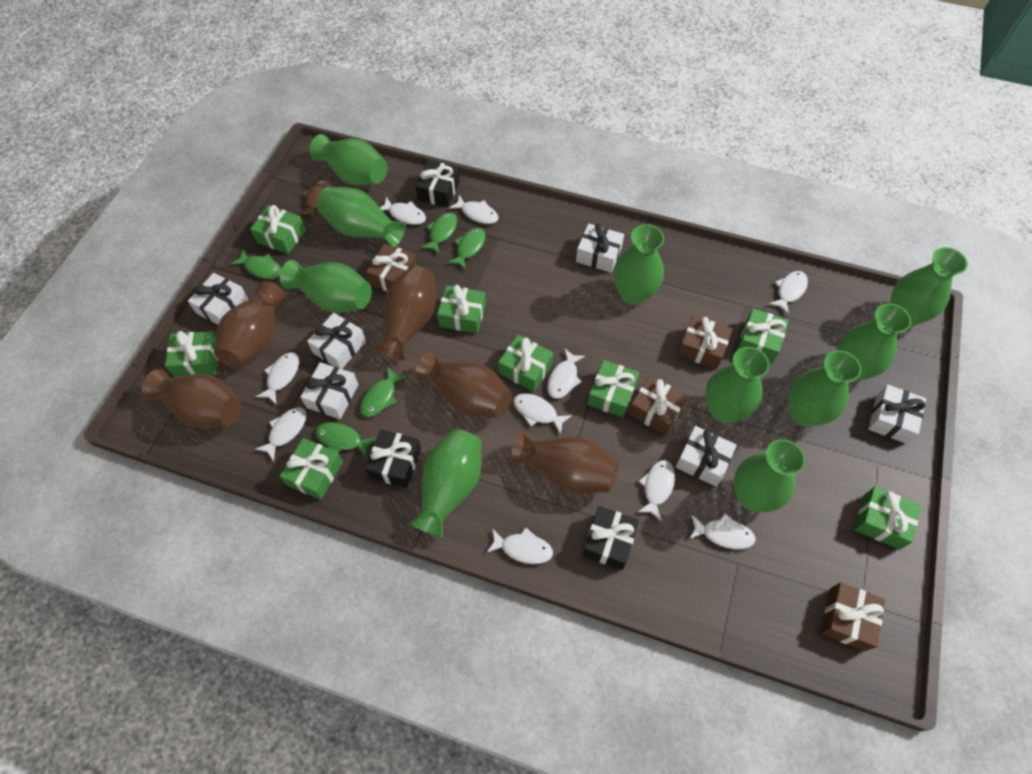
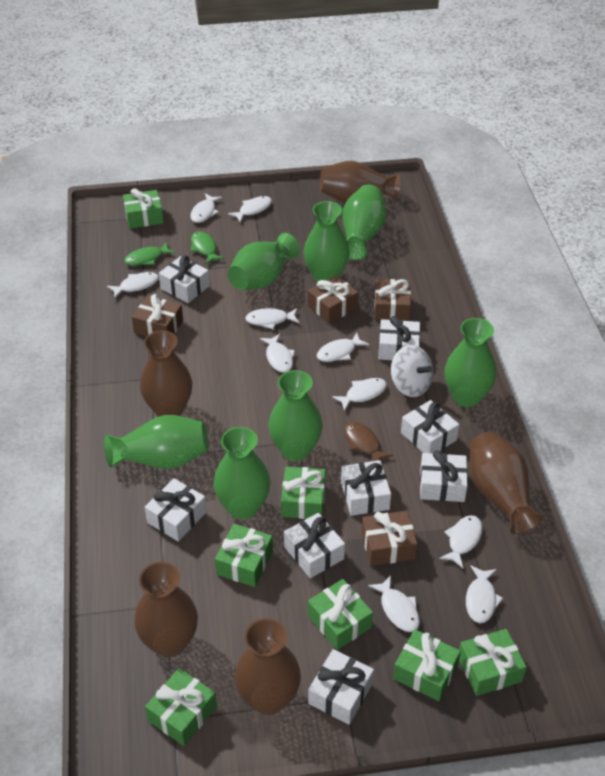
black gift: 3 -> 0
green fish: 5 -> 2
green gift: 8 -> 7
green vase: 10 -> 7
white gift: 6 -> 8
white spinning top: 0 -> 1

